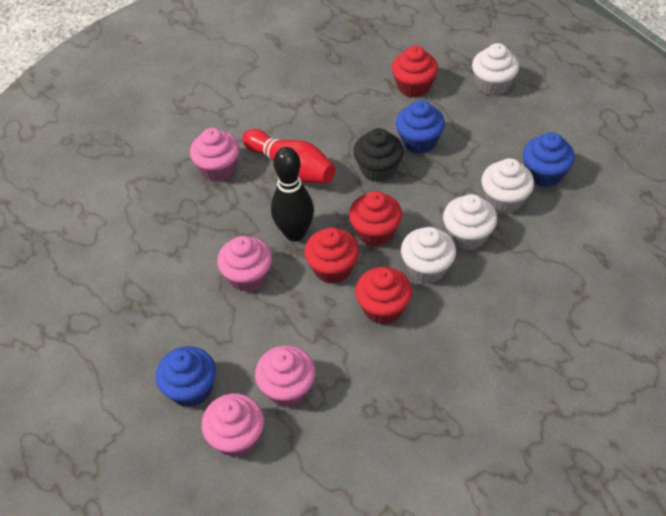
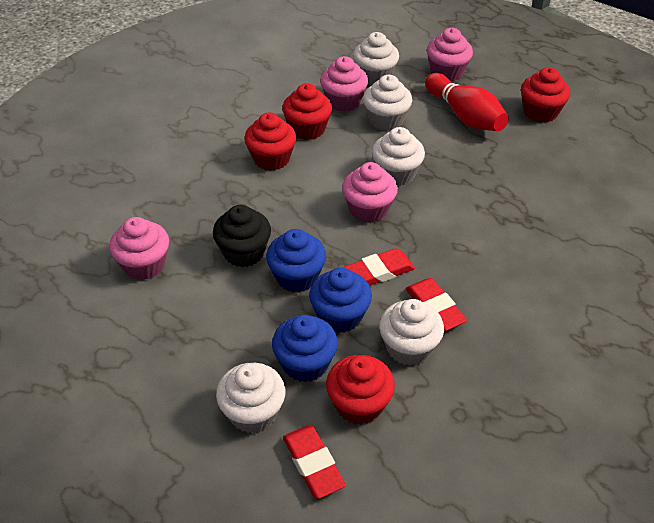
black bowling pin: 1 -> 0
red eraser: 0 -> 3
white cupcake: 4 -> 5

